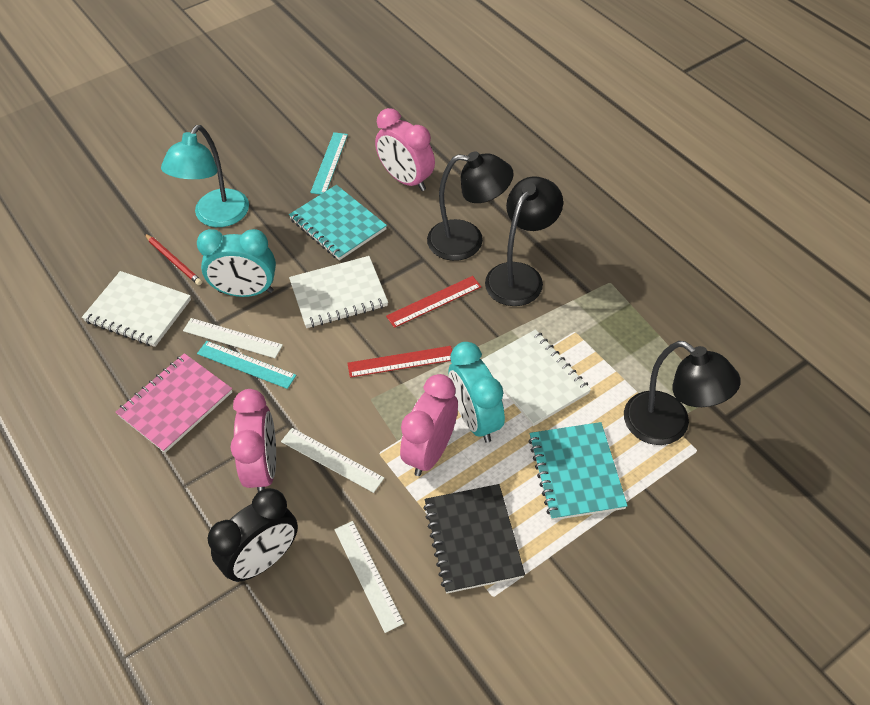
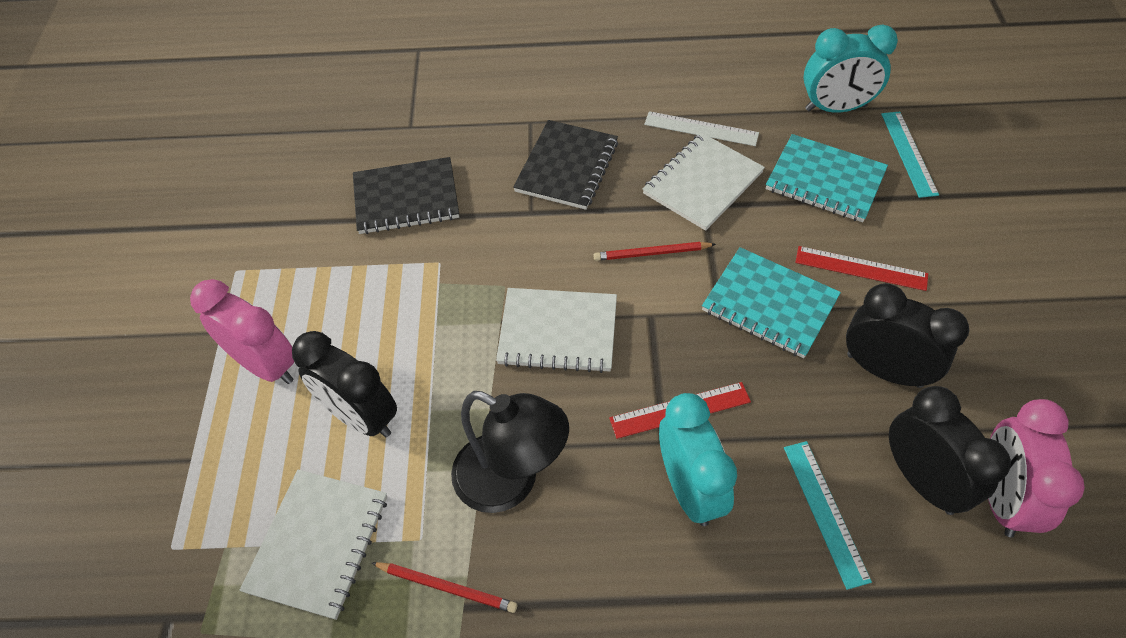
black clock: 1 -> 3
black lamp: 3 -> 1
black notebook: 1 -> 2
pink clock: 3 -> 2
pink notebook: 1 -> 0
red pencil: 1 -> 2
turquoise lamp: 1 -> 0
white ruler: 3 -> 1

